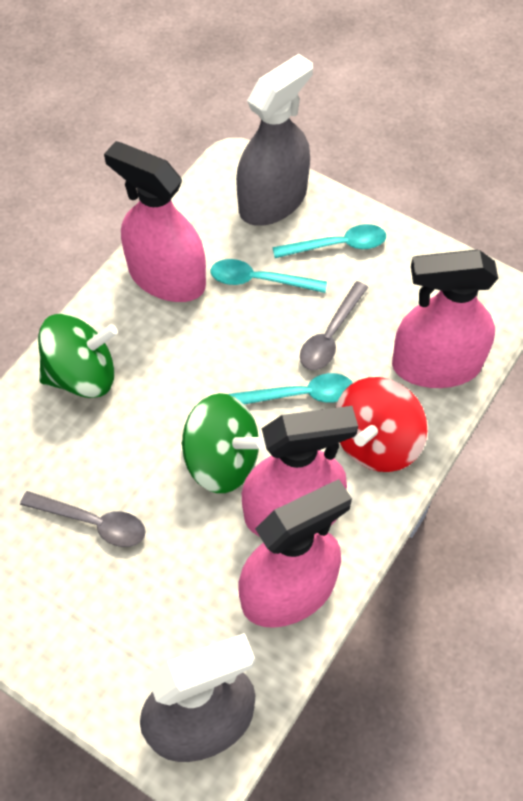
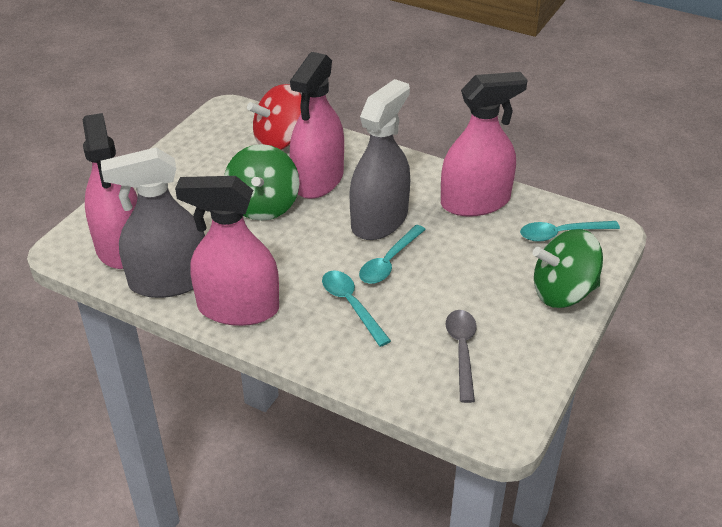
grey spoon: 2 -> 1

